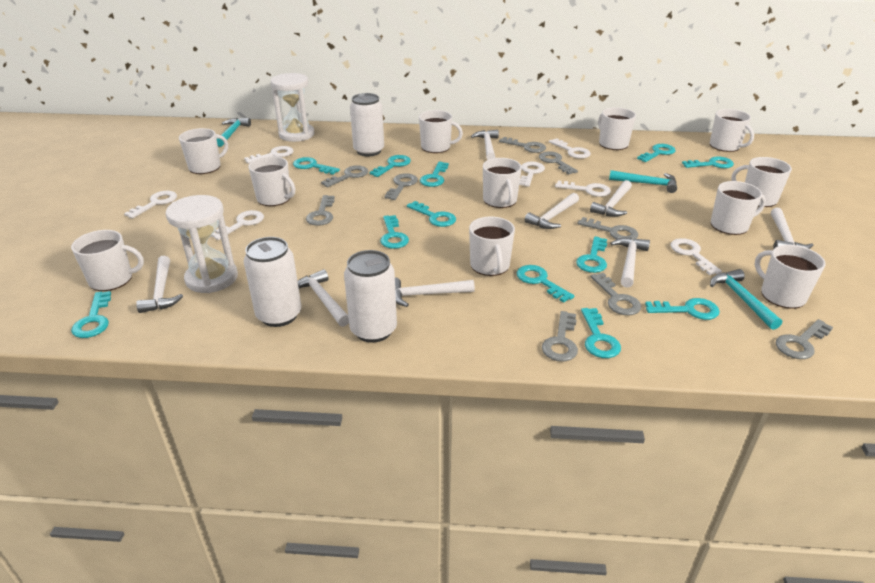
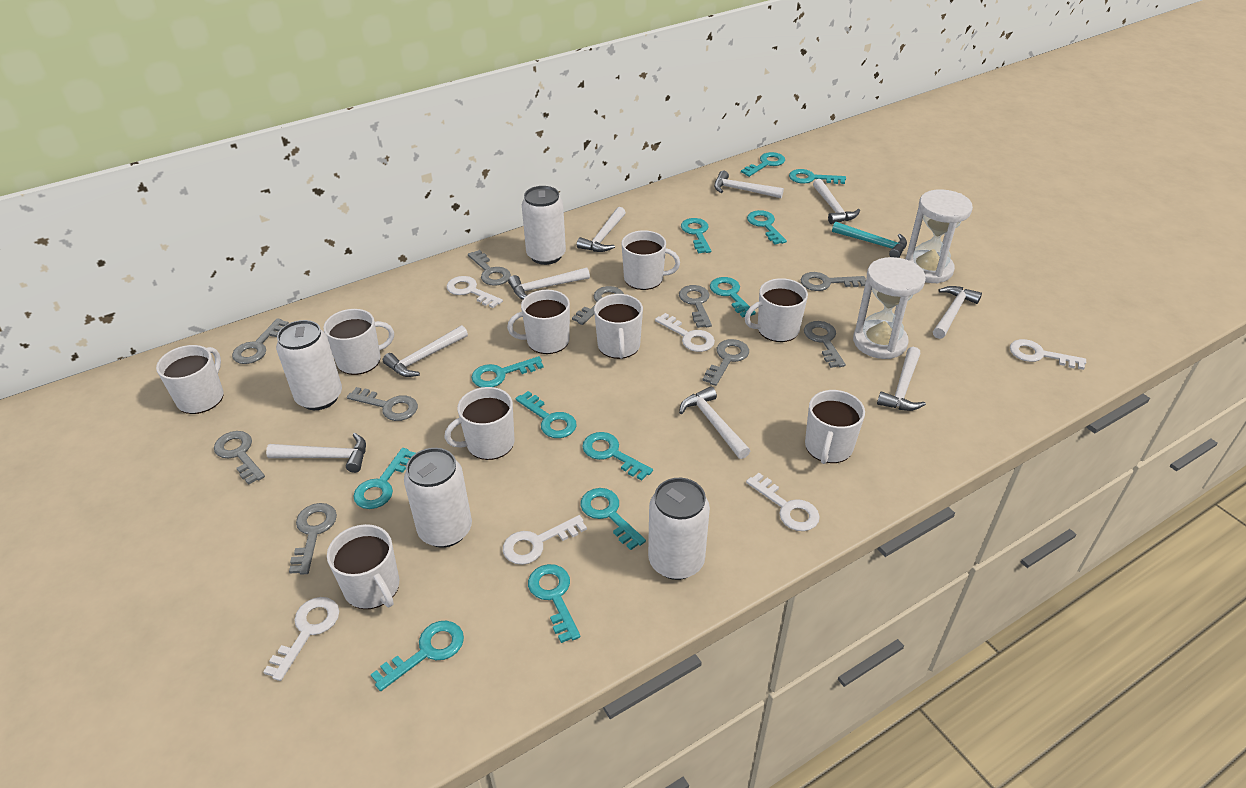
grey key: 9 -> 10
turquoise hammer: 3 -> 1
white can: 3 -> 4
white hammer: 8 -> 9
white key: 7 -> 6
white mug: 11 -> 9

